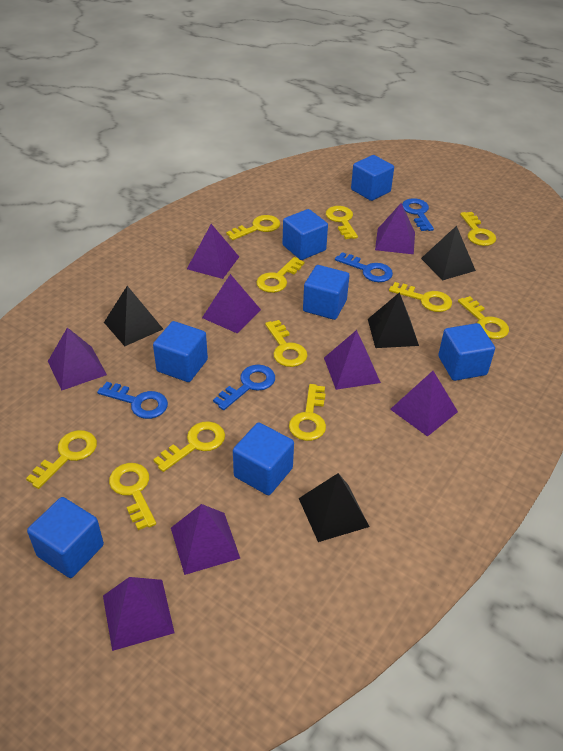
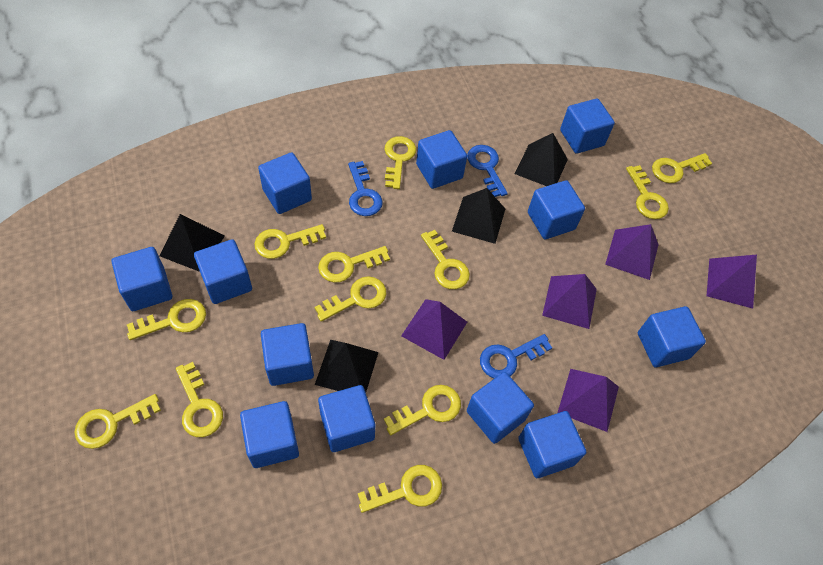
blue cube: 7 -> 12
blue key: 4 -> 3
purple pyramid: 8 -> 5
yellow key: 11 -> 12

